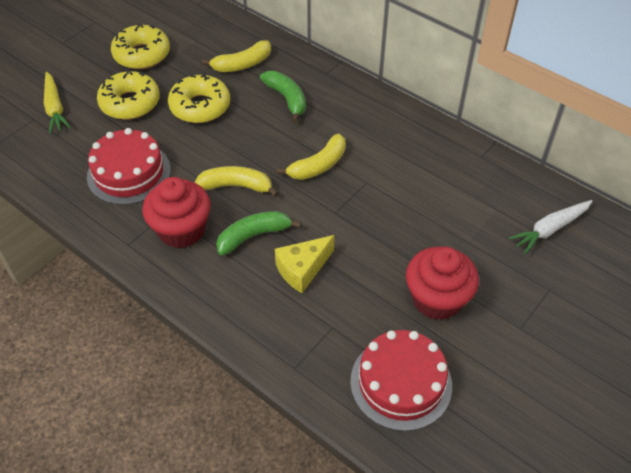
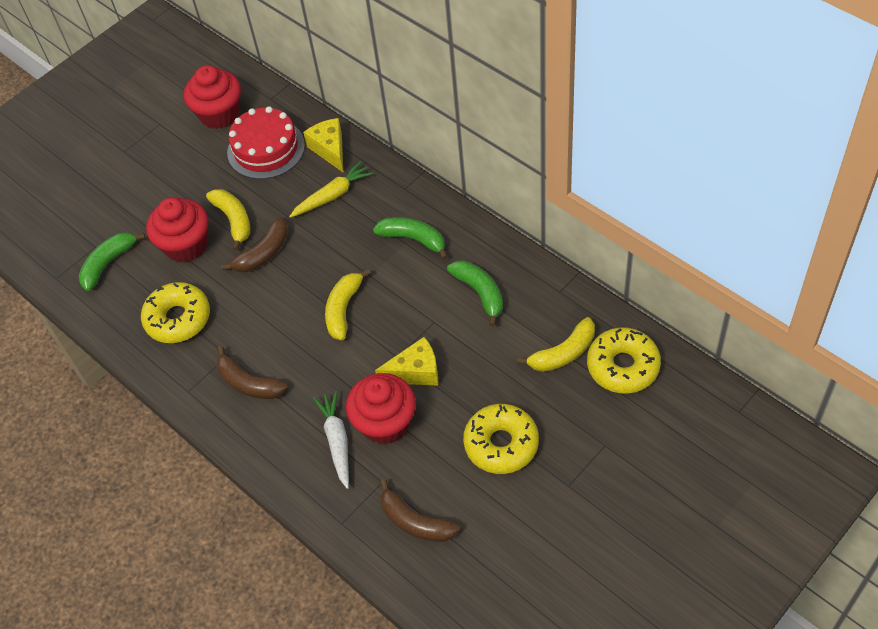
brown banana: 0 -> 3
green banana: 2 -> 3
red cake: 2 -> 1
red cupcake: 2 -> 3
yellow cheese: 1 -> 2

